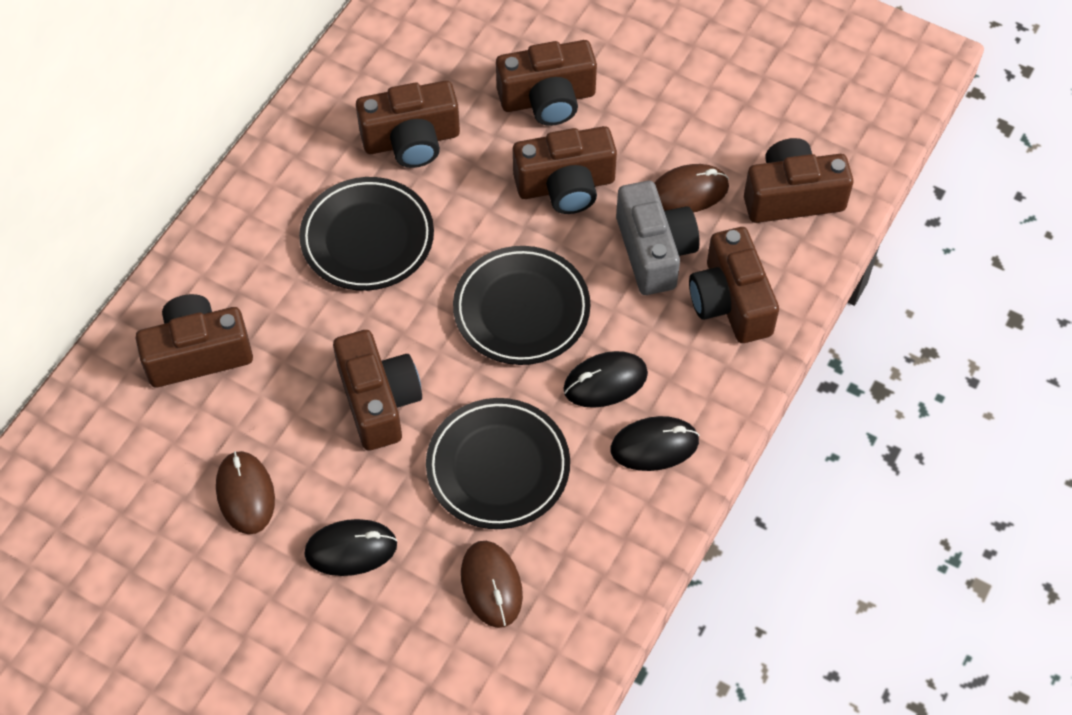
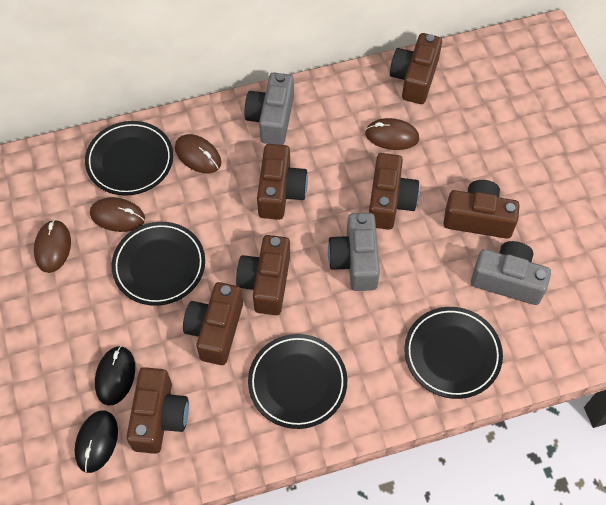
black mouse: 3 -> 2
black plate: 3 -> 4
brown mouse: 3 -> 4
grey camera: 1 -> 3

